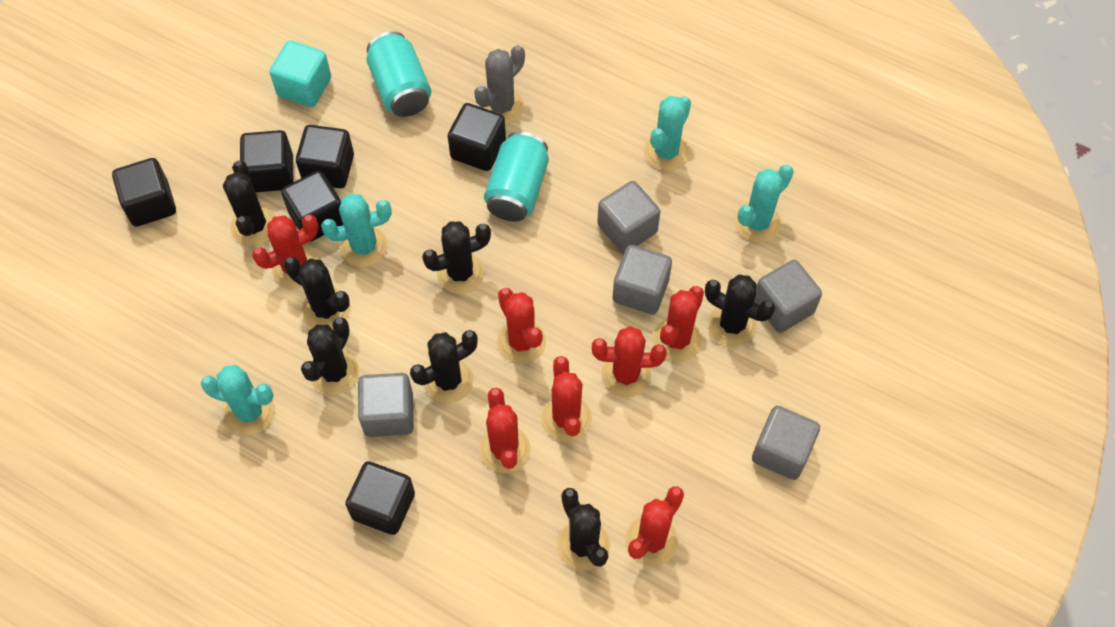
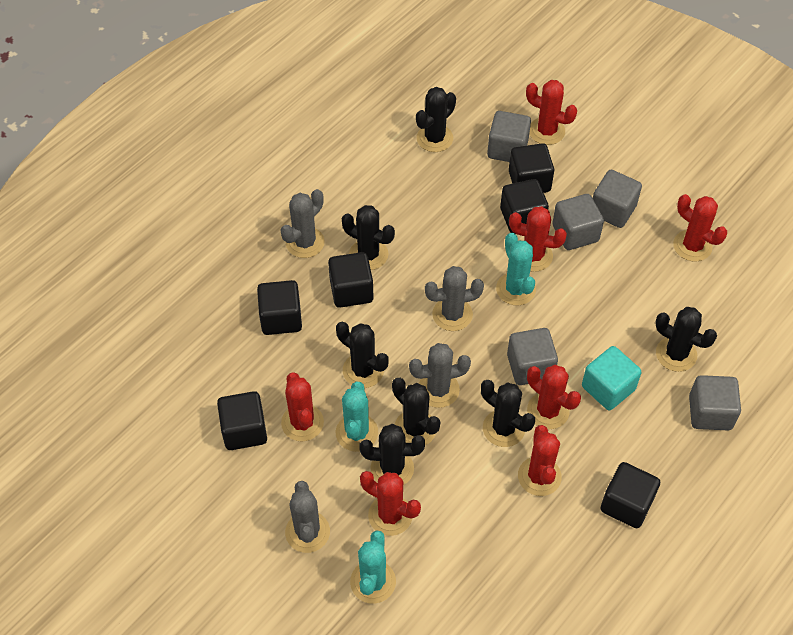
grey cactus: 1 -> 4
turquoise cactus: 4 -> 3
turquoise can: 2 -> 0

